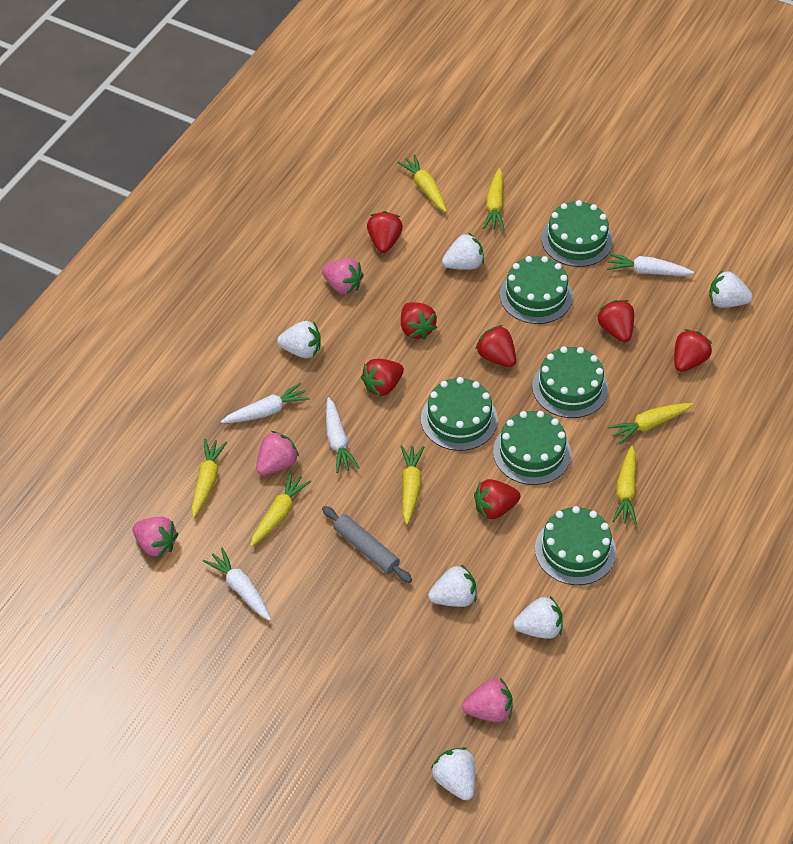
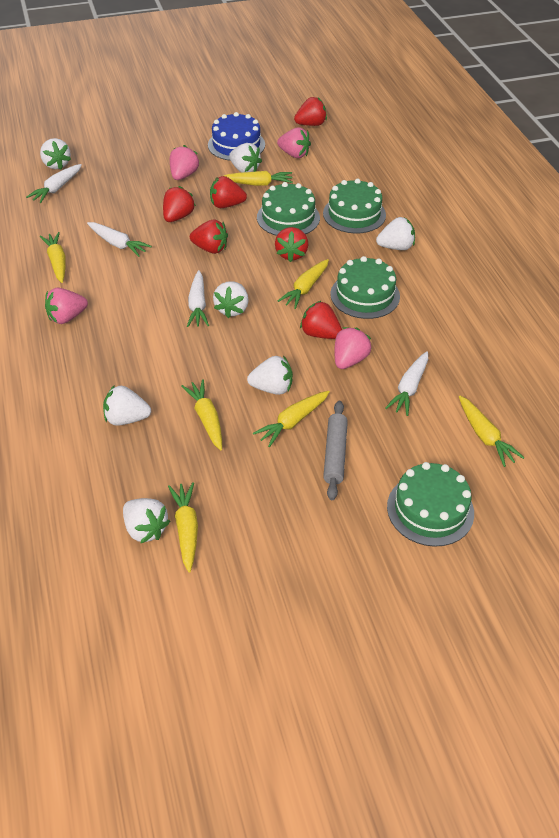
blue cake: 0 -> 1
green cake: 6 -> 4
red strawberry: 7 -> 6
white strawberry: 6 -> 7

